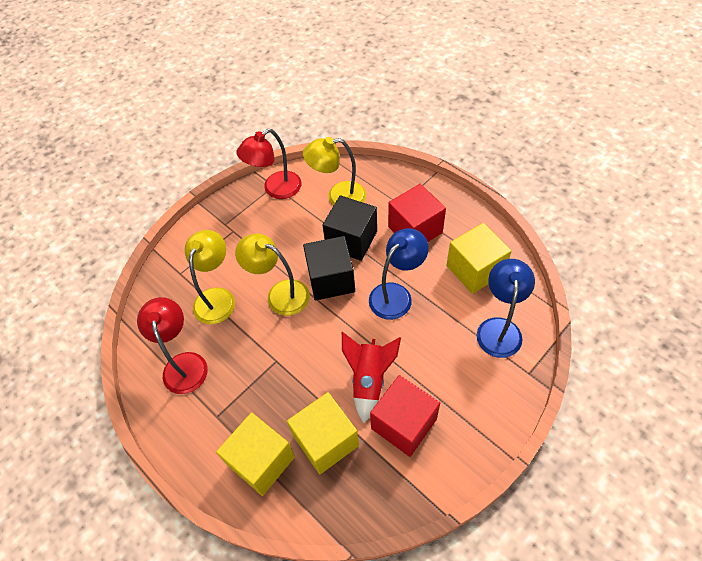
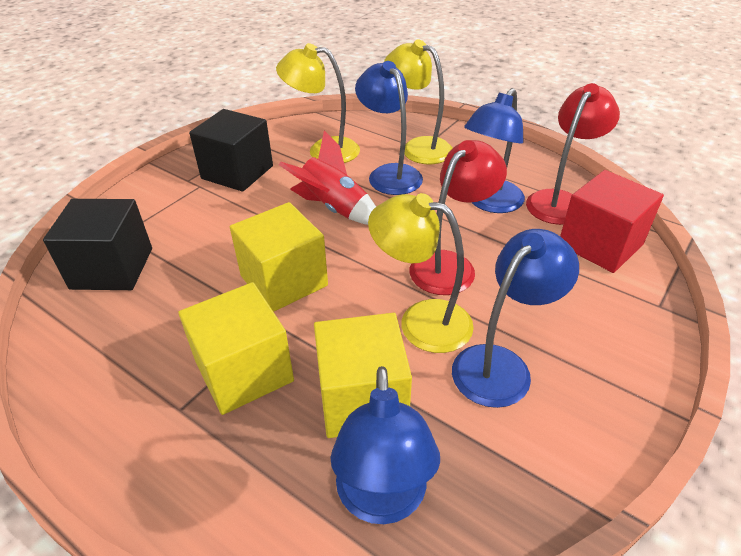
blue lamp: 2 -> 4
red cube: 2 -> 1

